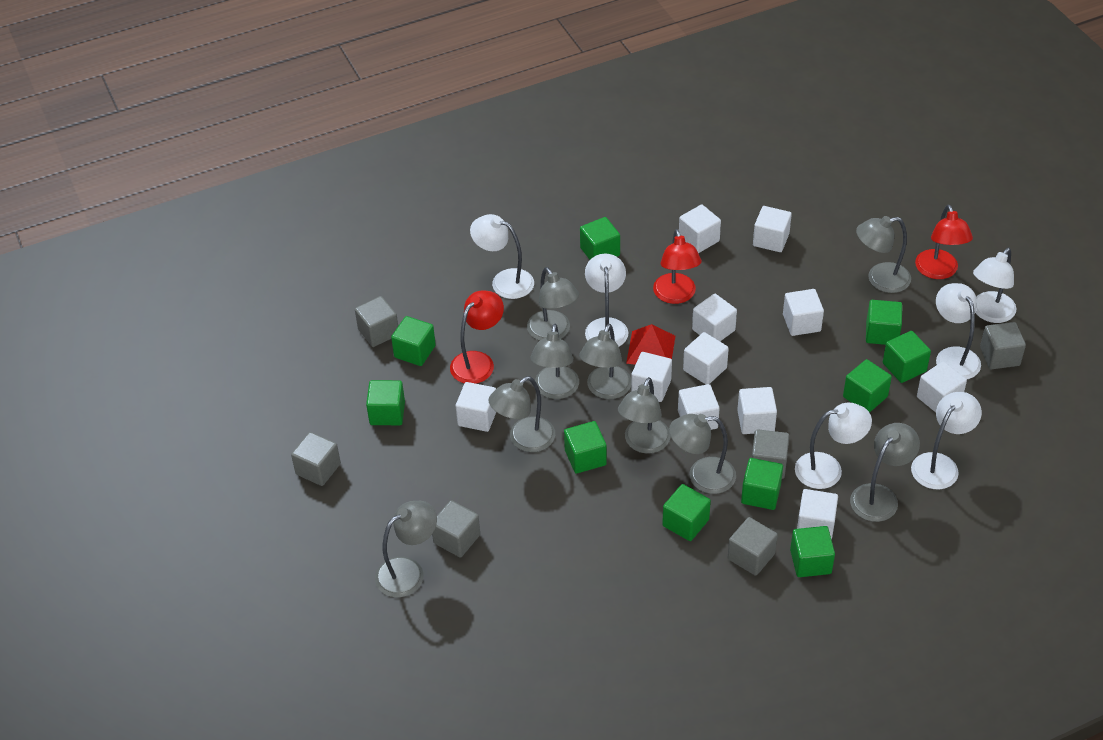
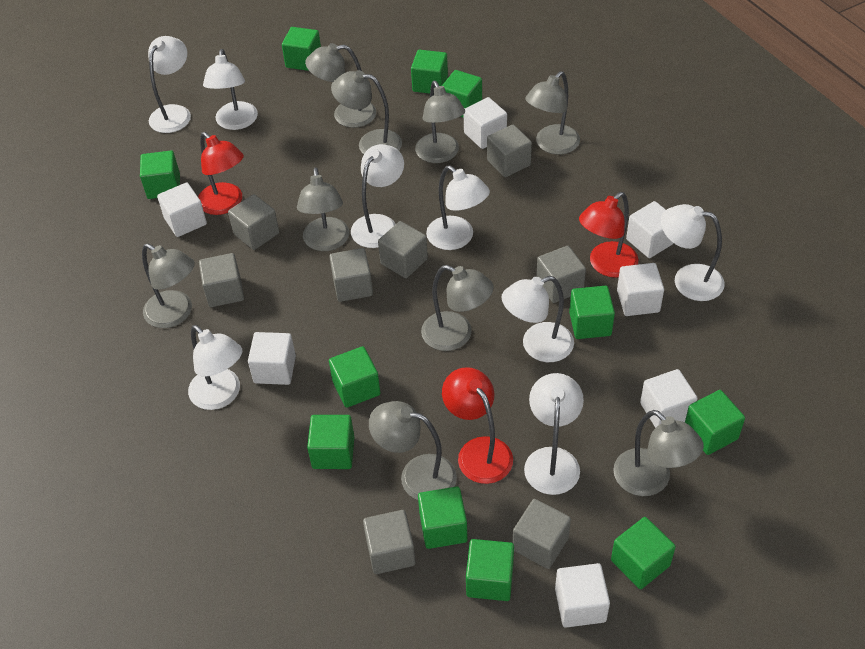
green cube: 10 -> 11
grey cube: 6 -> 8
red pyramid: 1 -> 0
white cube: 11 -> 7
white lamp: 6 -> 8

